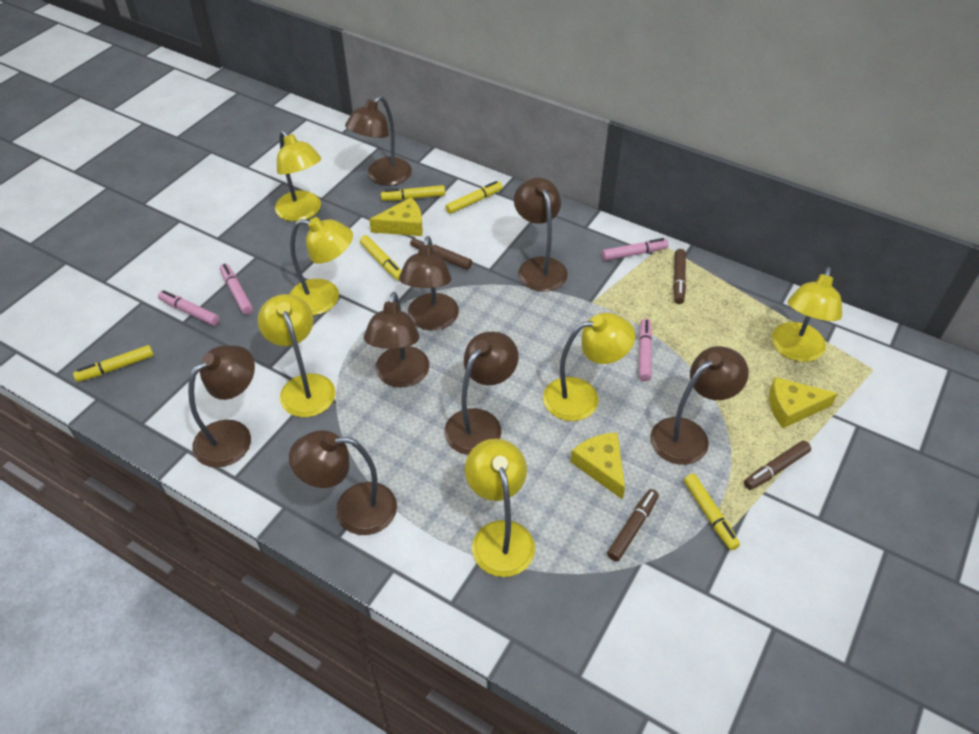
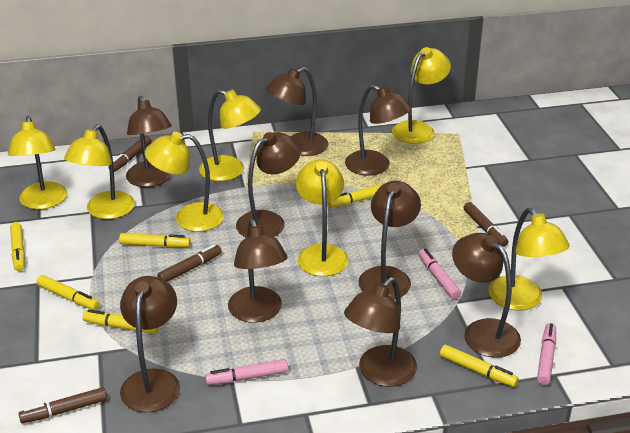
brown lamp: 8 -> 9
pink marker: 4 -> 3
yellow cheese: 3 -> 0
yellow lamp: 6 -> 7
yellow marker: 5 -> 6

